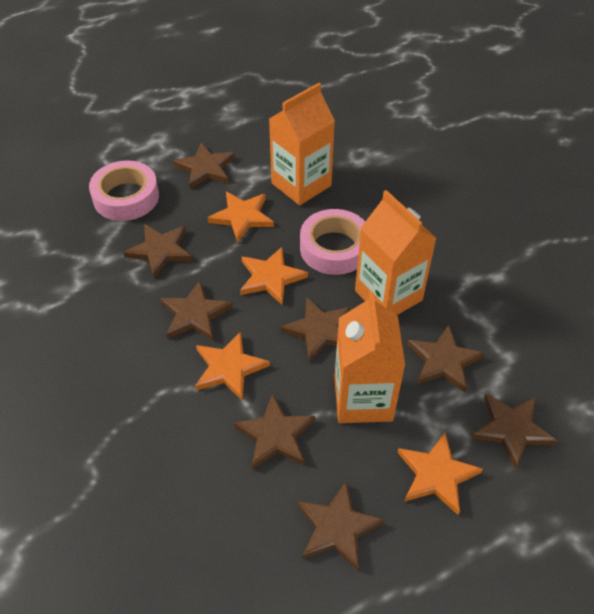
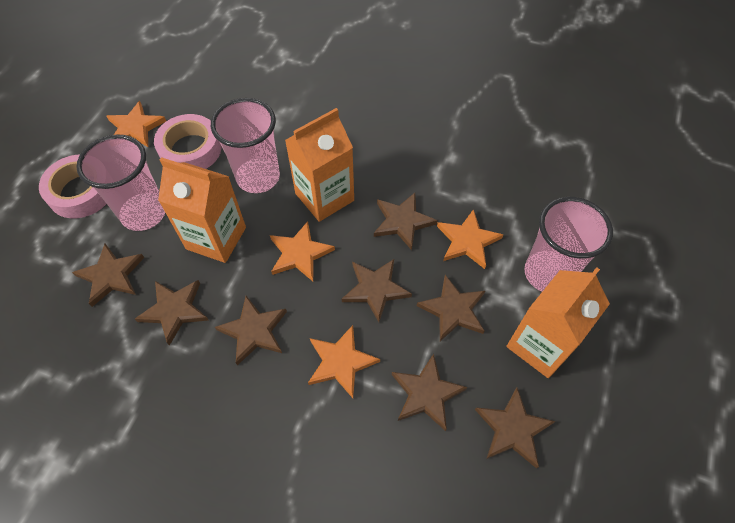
pink cup: 0 -> 3

